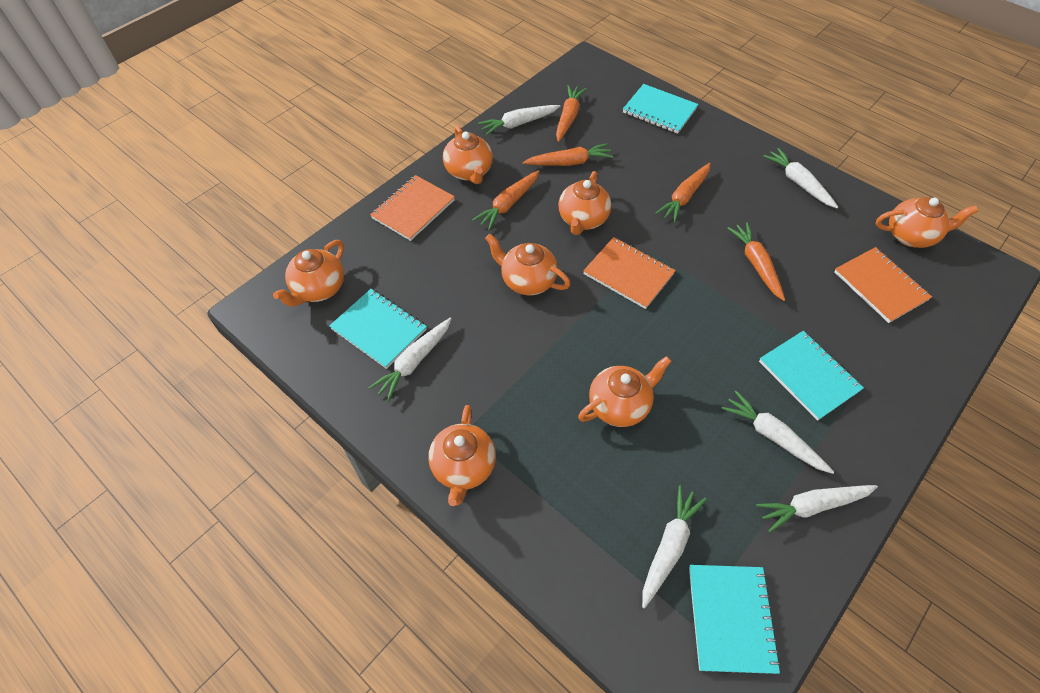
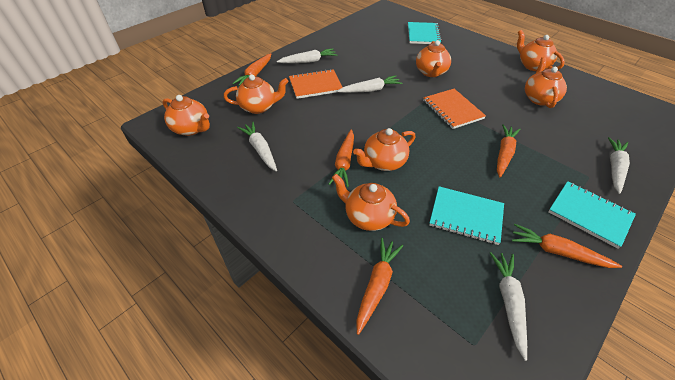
orange notebook: 3 -> 2
turquoise notebook: 4 -> 3
white carrot: 6 -> 5

